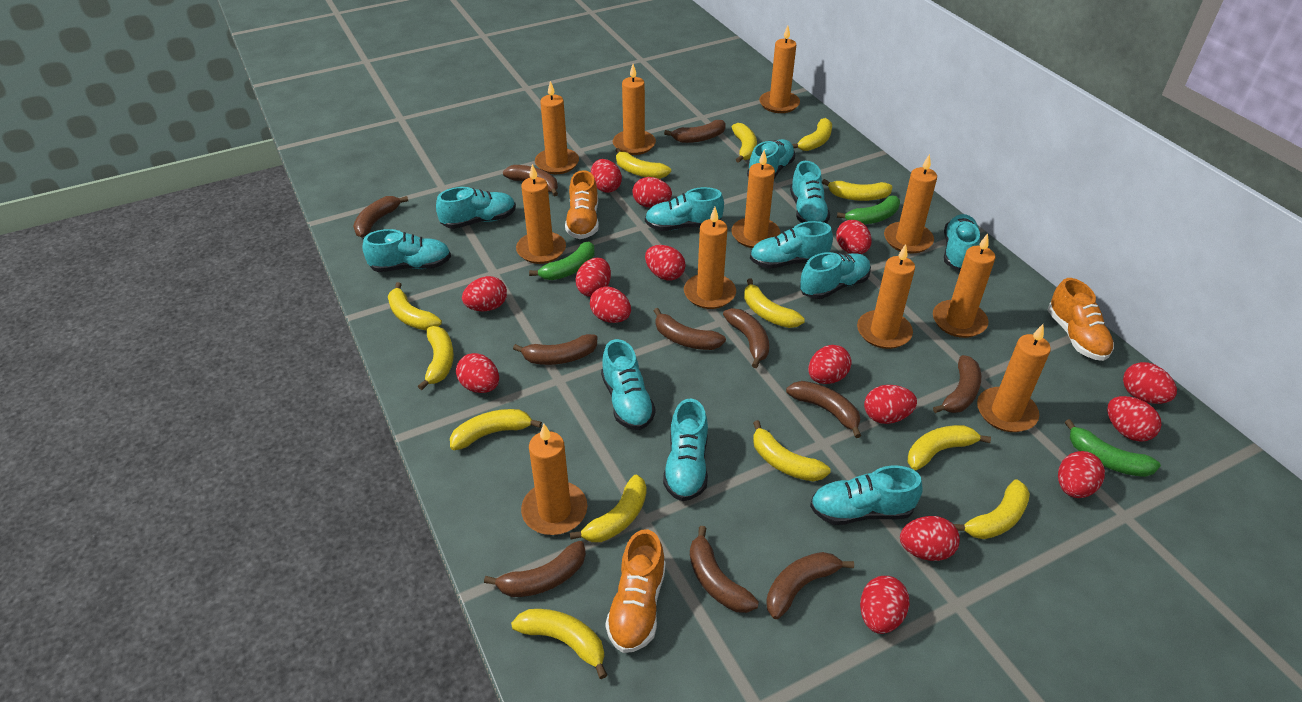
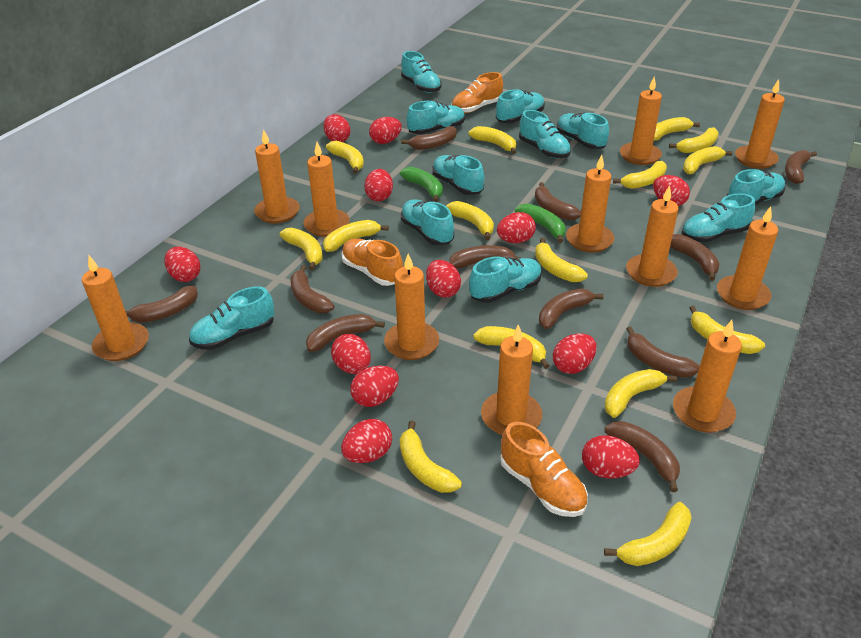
green banana: 3 -> 2
red egg: 15 -> 12
yellow banana: 13 -> 15

